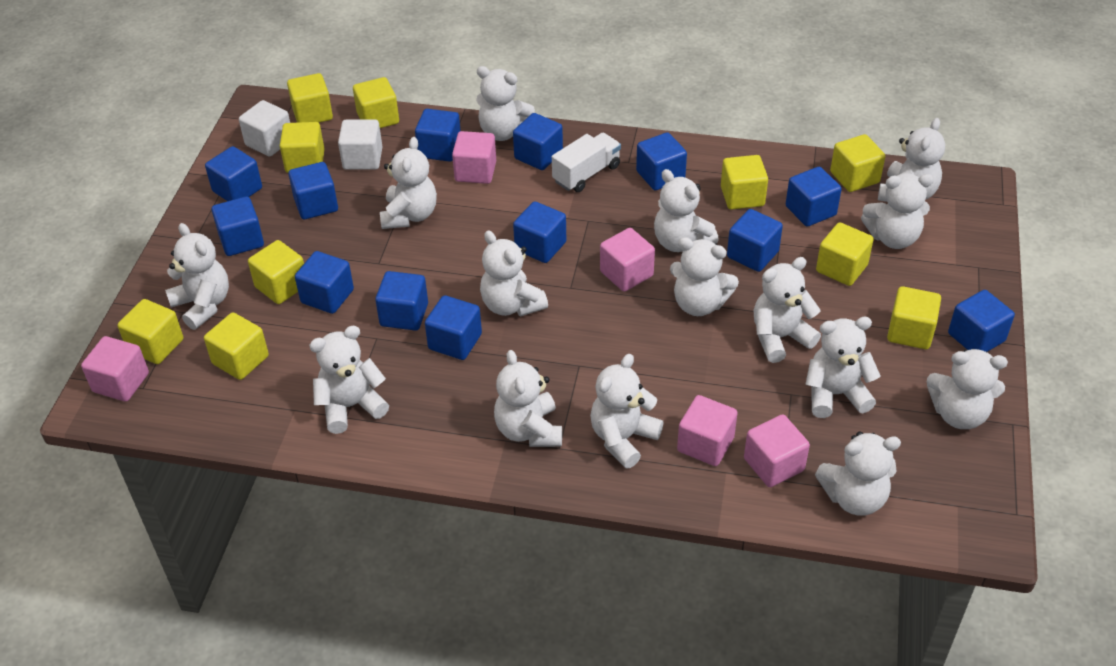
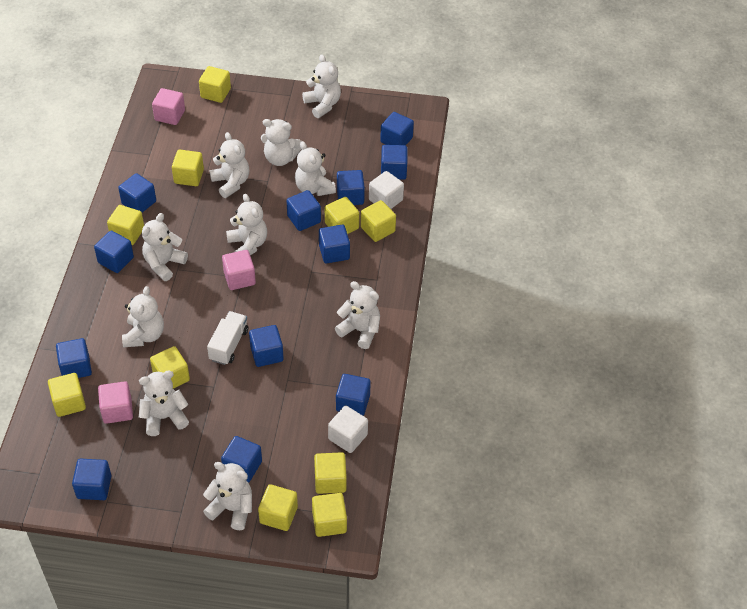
blue cube: 13 -> 12
pink cube: 5 -> 3
white teddy bear: 15 -> 10

